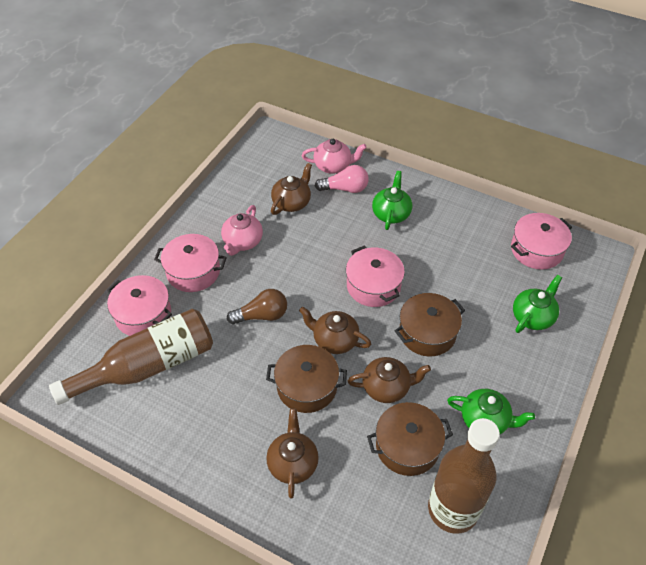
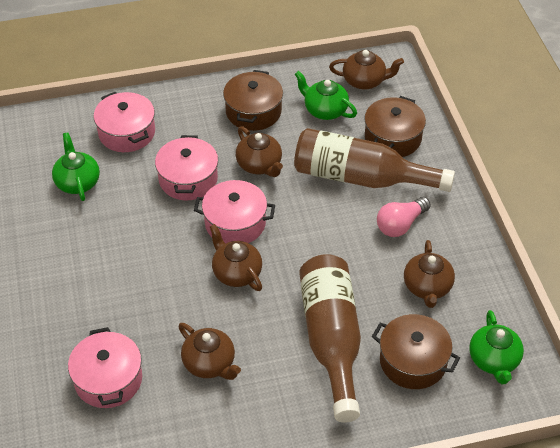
brown light bulb: 1 -> 0
brown teapot: 4 -> 5
pink teapot: 2 -> 0

